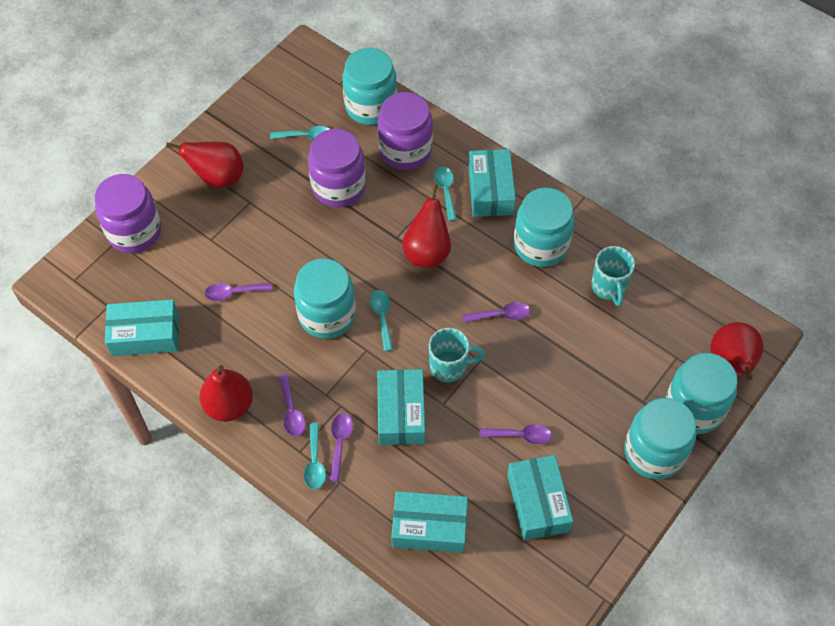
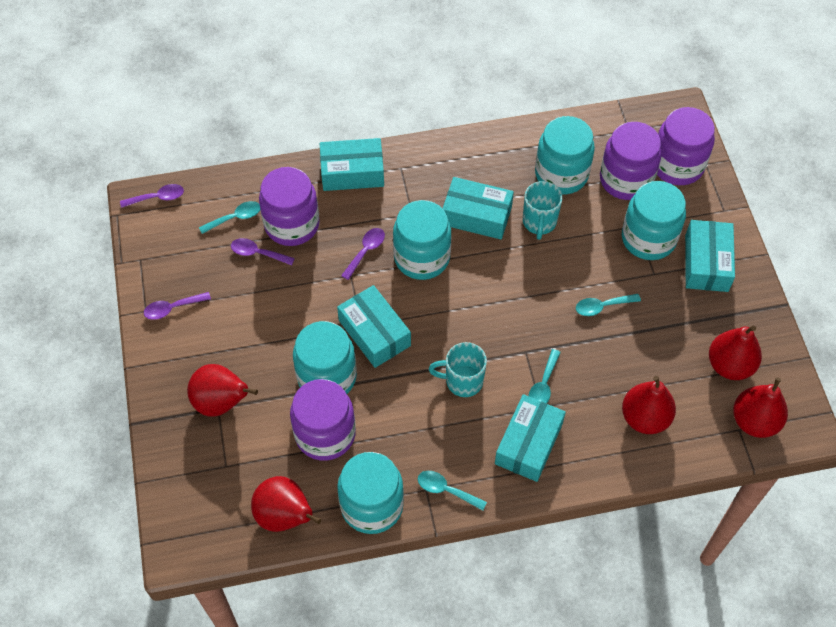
purple jar: 3 -> 4
purple spoon: 5 -> 4
red pear: 4 -> 5

